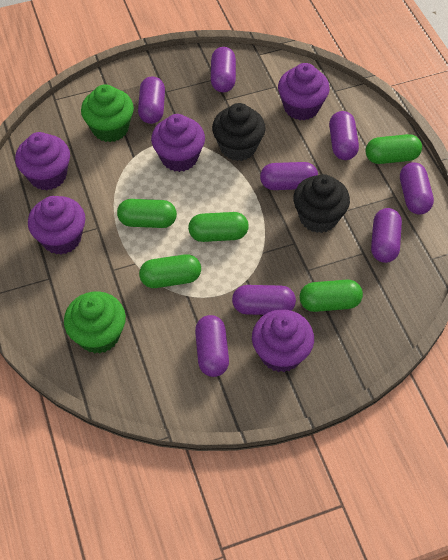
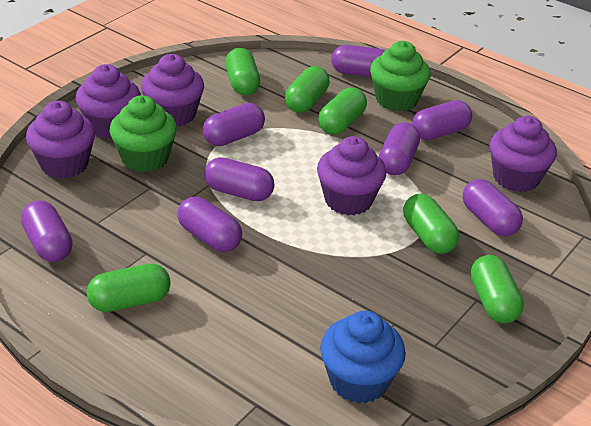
black cupcake: 2 -> 0
blue cupcake: 0 -> 1
green capsule: 5 -> 6

